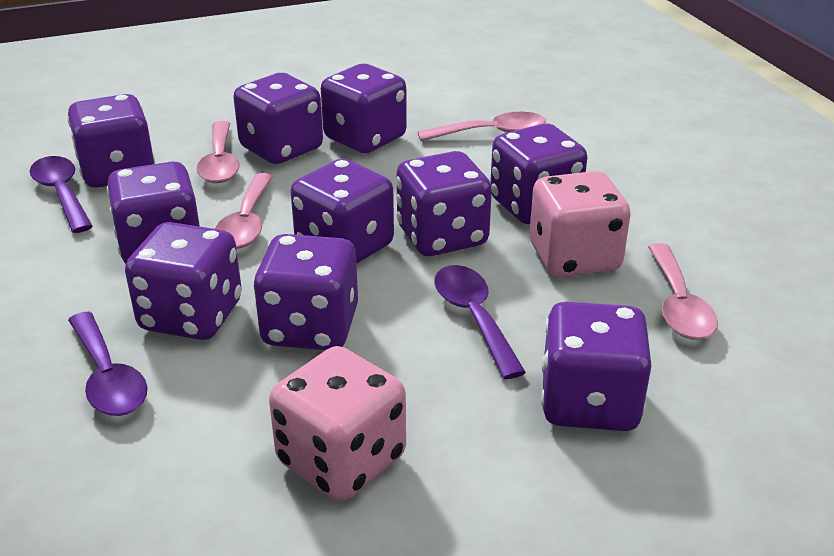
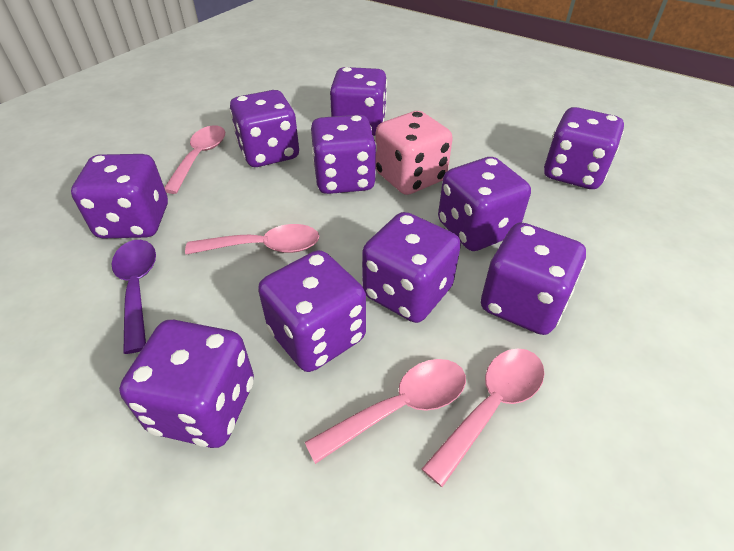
pink dice: 2 -> 1
purple spoon: 3 -> 1

